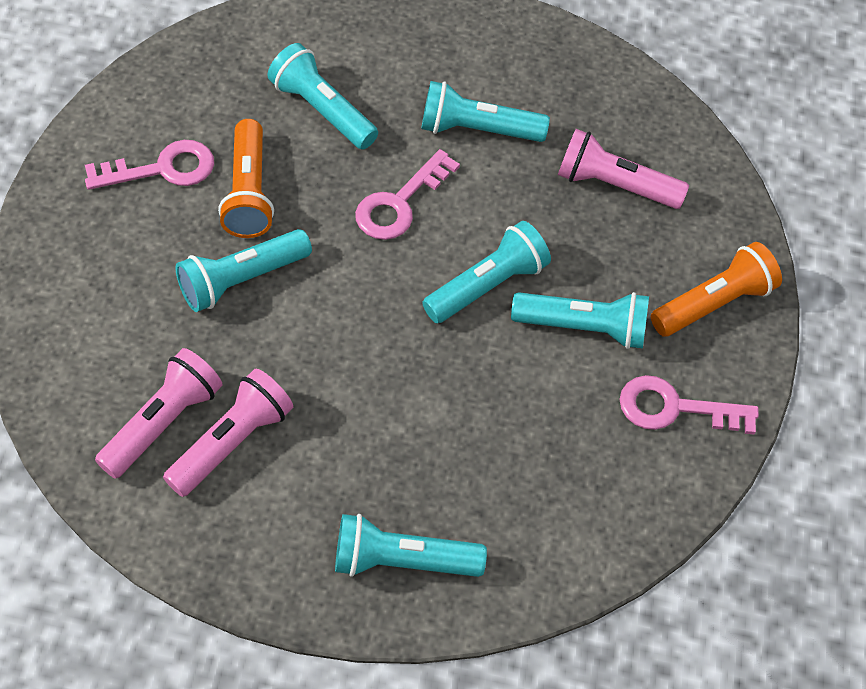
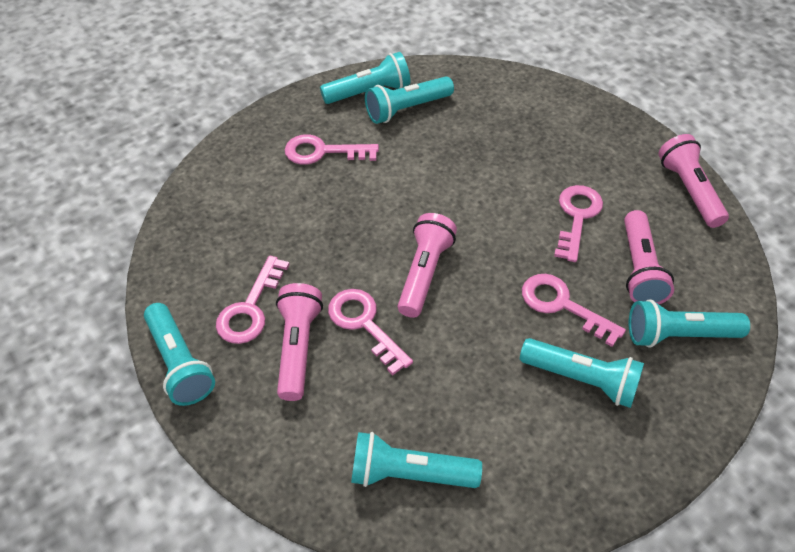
orange flashlight: 2 -> 0
pink flashlight: 3 -> 4
pink key: 3 -> 5

